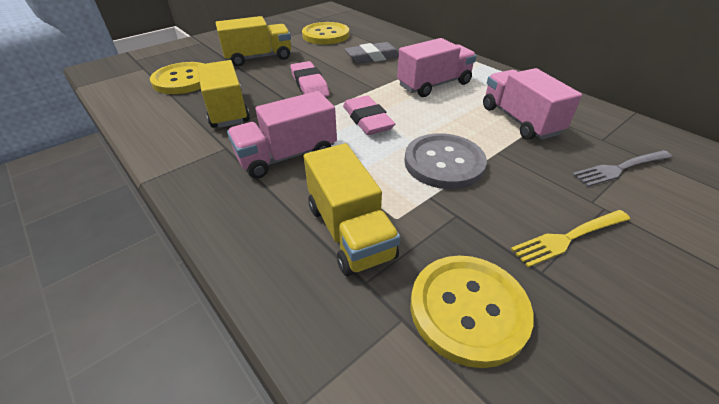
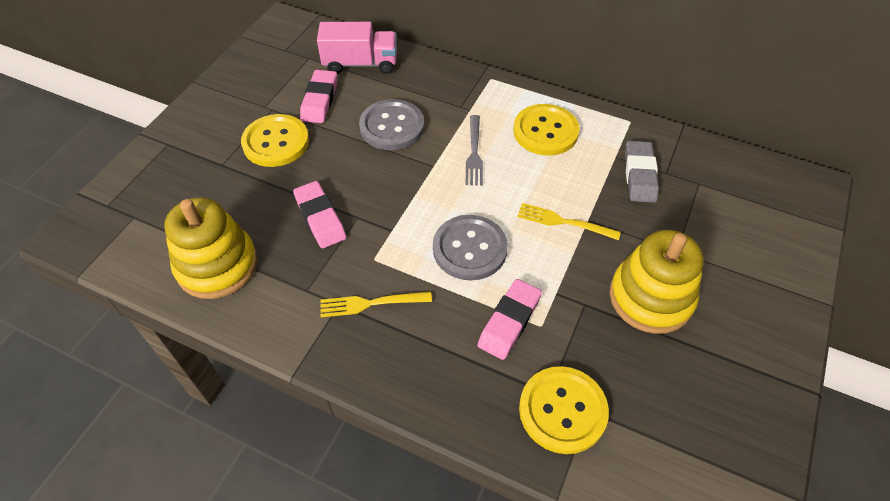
grey button: 1 -> 2
pink eraser: 2 -> 3
pink truck: 3 -> 1
yellow fork: 1 -> 2
yellow stacking toy: 0 -> 2
yellow truck: 3 -> 0

